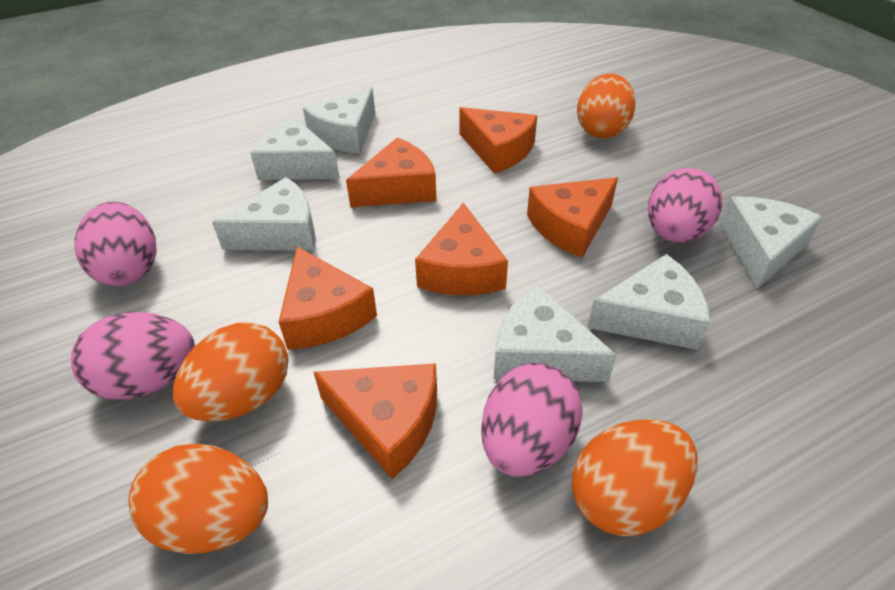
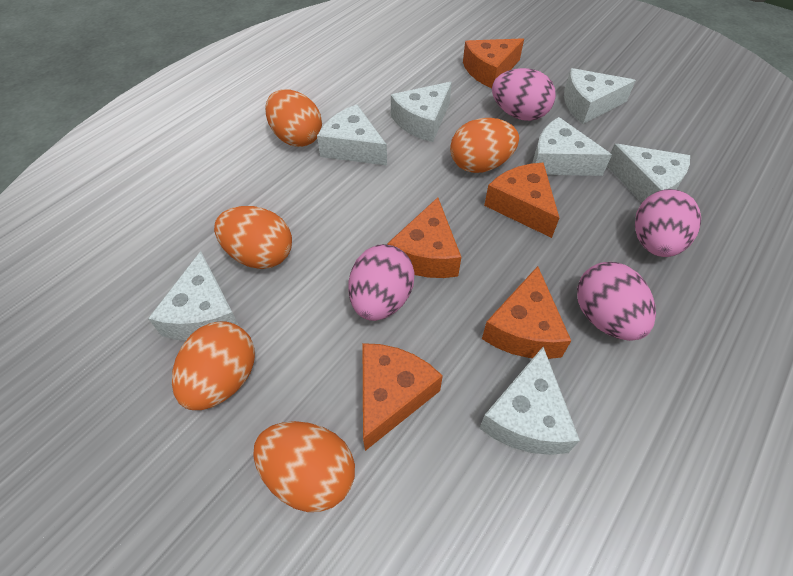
orange cheese: 6 -> 5
orange egg: 4 -> 5
white cheese: 6 -> 7

